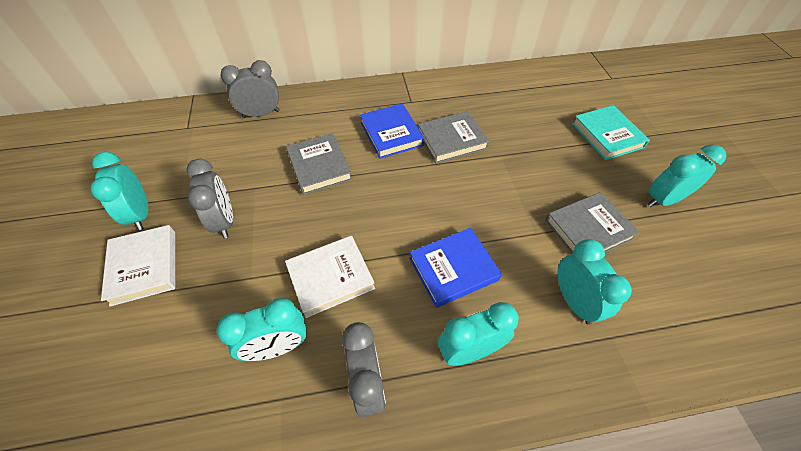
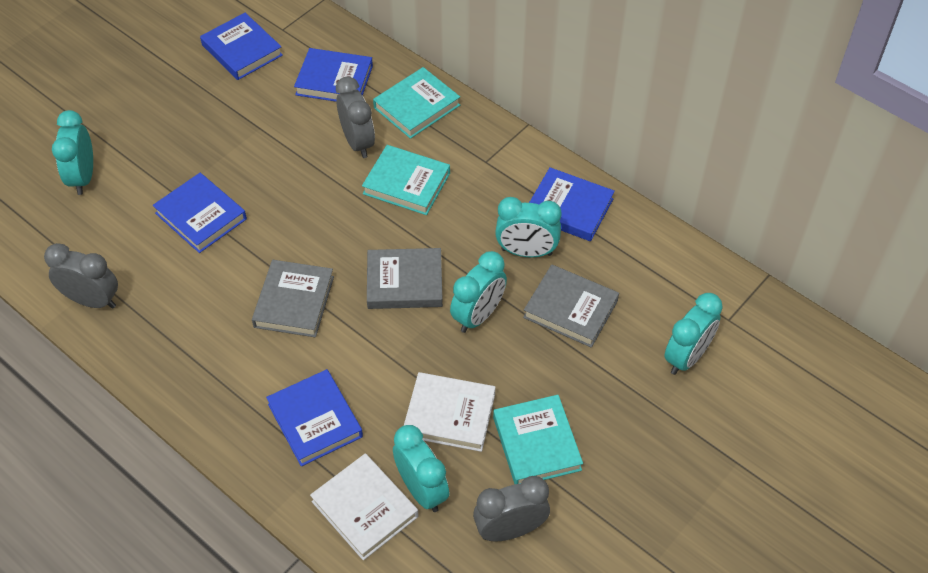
blue book: 2 -> 5
turquoise book: 1 -> 3

